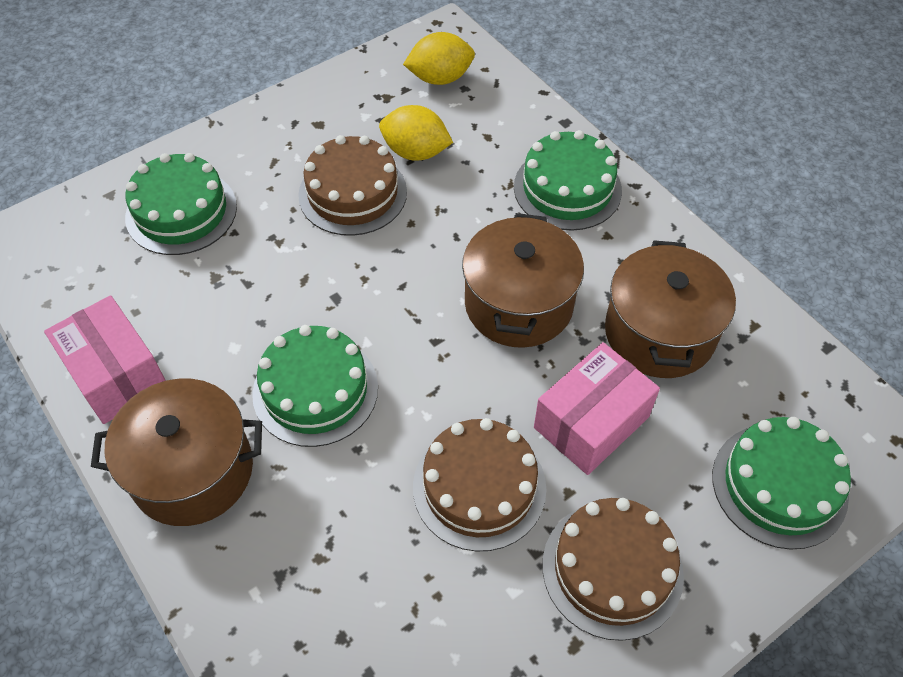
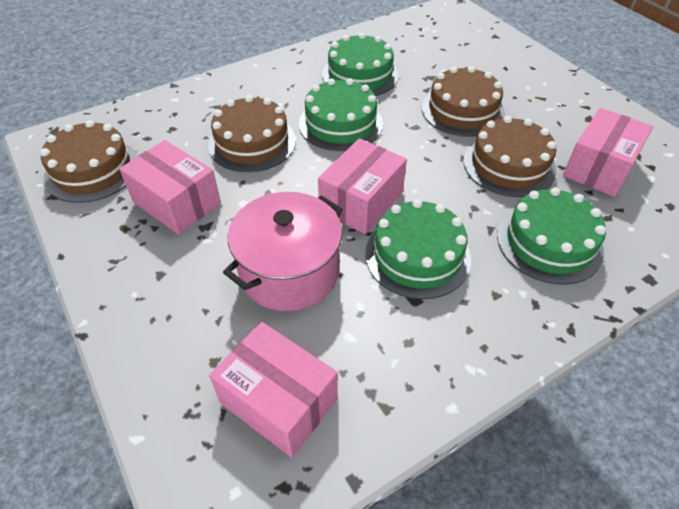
brown cake: 3 -> 4
brown pot: 3 -> 0
pink box: 2 -> 4
pink pot: 0 -> 1
yellow lemon: 2 -> 0

